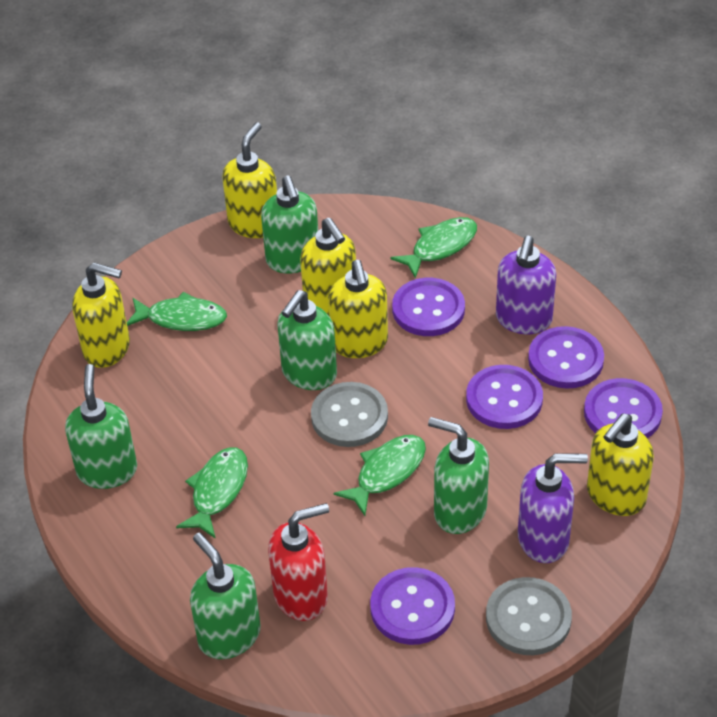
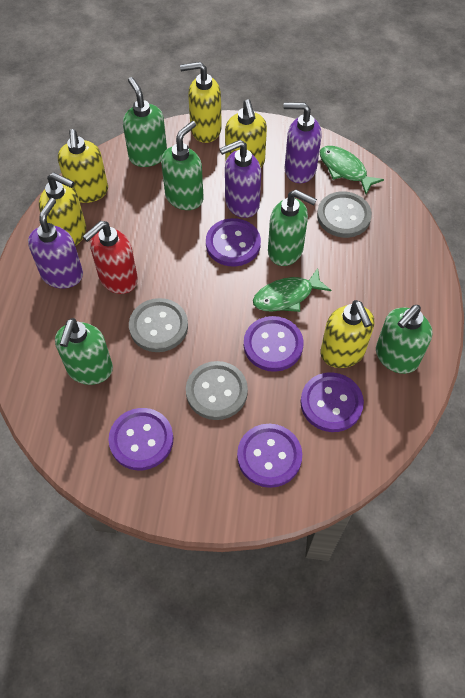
green fish: 4 -> 2
grey button: 2 -> 3
purple soap dispenser: 2 -> 3

